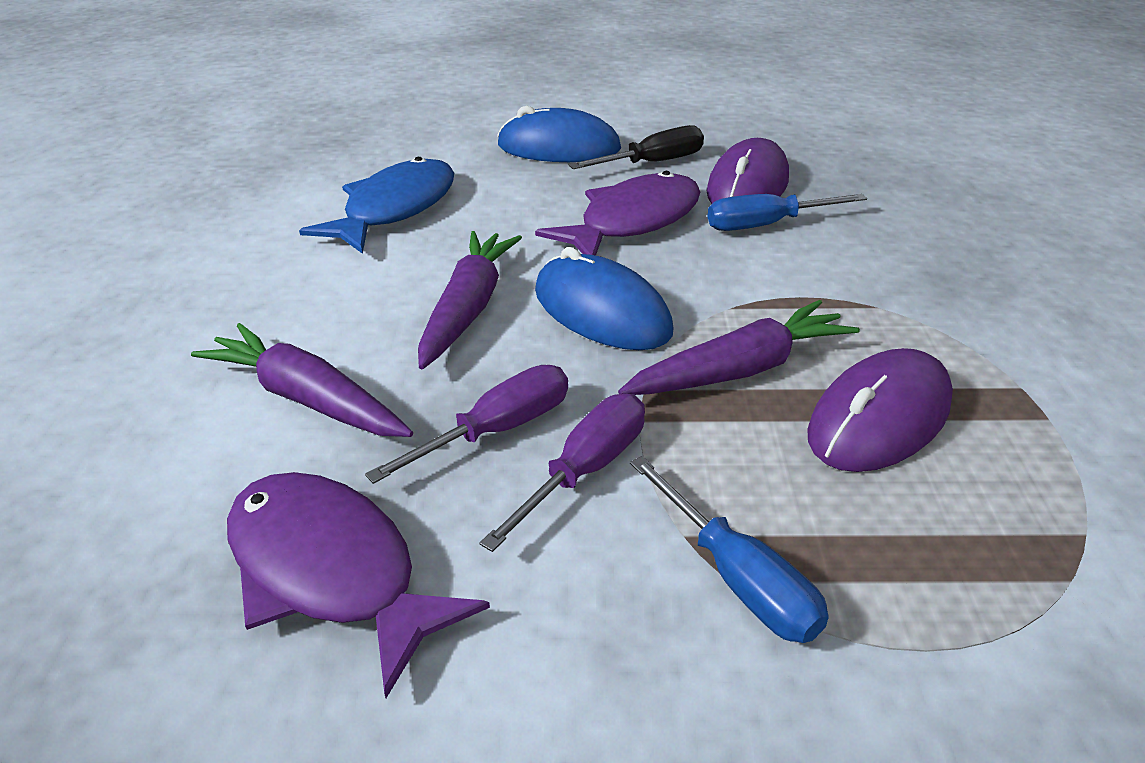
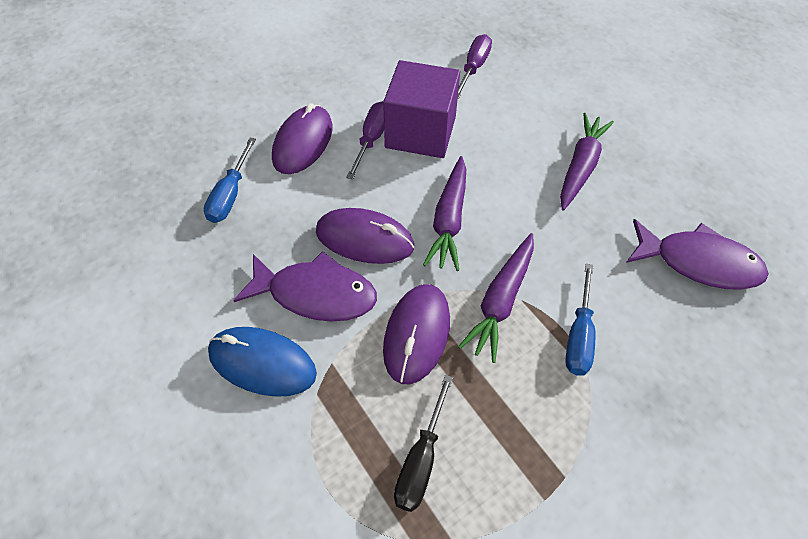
blue fish: 1 -> 0
blue mouse: 2 -> 1
purple cube: 0 -> 1
purple mouse: 2 -> 3

